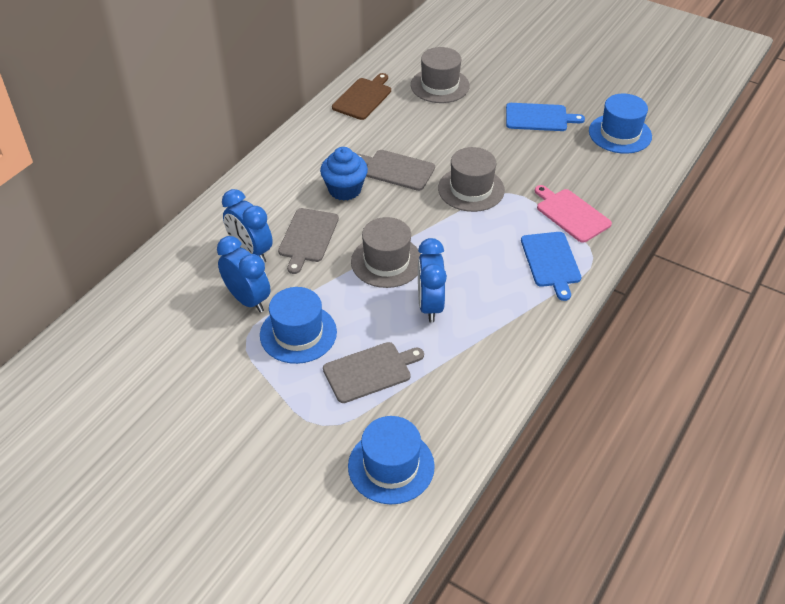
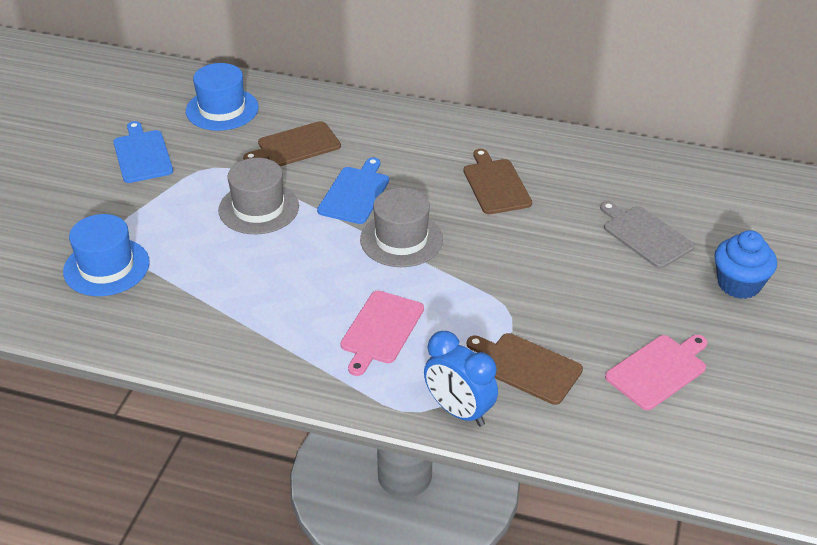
blue clock: 3 -> 1
blue hat: 3 -> 2
brown cutting board: 1 -> 3
grey cutting board: 3 -> 1
grey hat: 3 -> 2
pink cutting board: 1 -> 2

